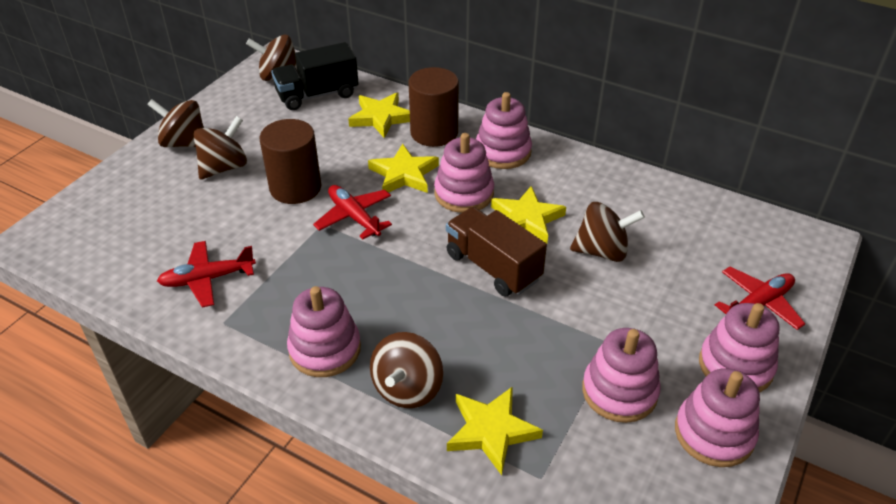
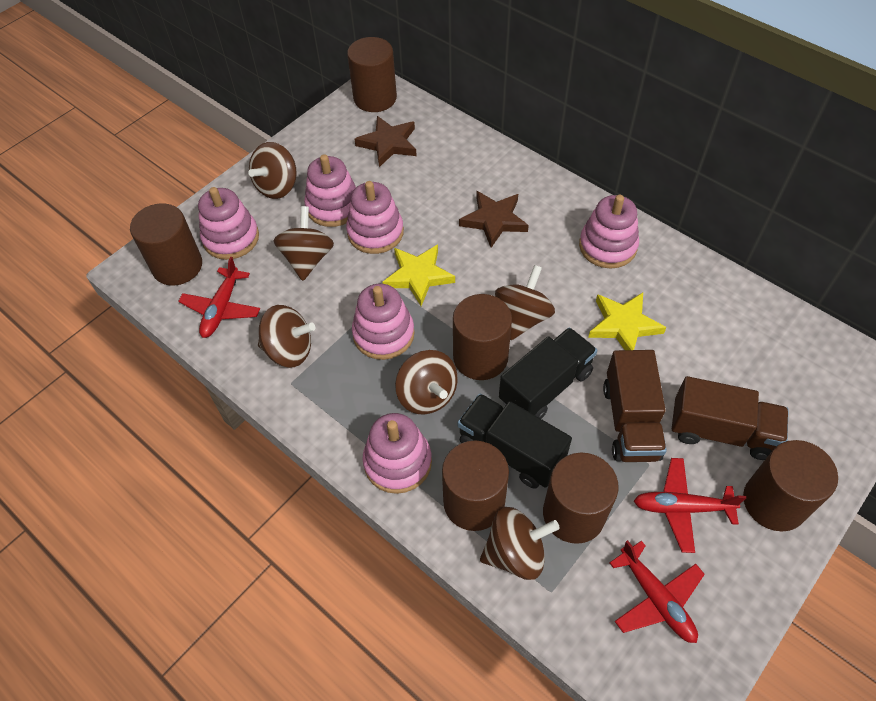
black truck: 1 -> 2
brown cylinder: 2 -> 6
brown spinning top: 5 -> 6
brown star: 0 -> 2
brown truck: 1 -> 2
yellow star: 4 -> 2

